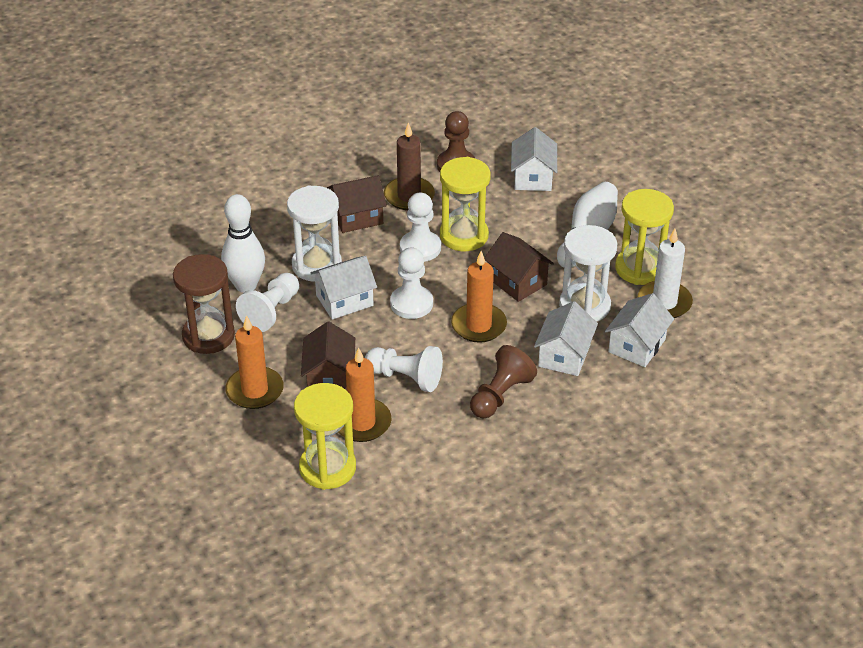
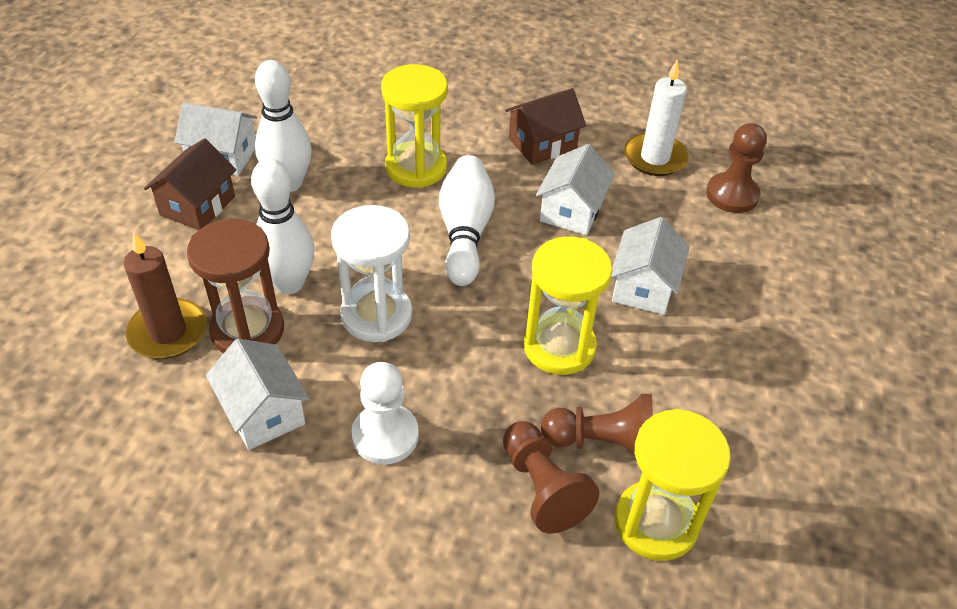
brown house: 3 -> 2
brown pawn: 2 -> 3
orange candle: 3 -> 0
white bowling pin: 2 -> 3
white hourglass: 2 -> 1
white pawn: 4 -> 1

